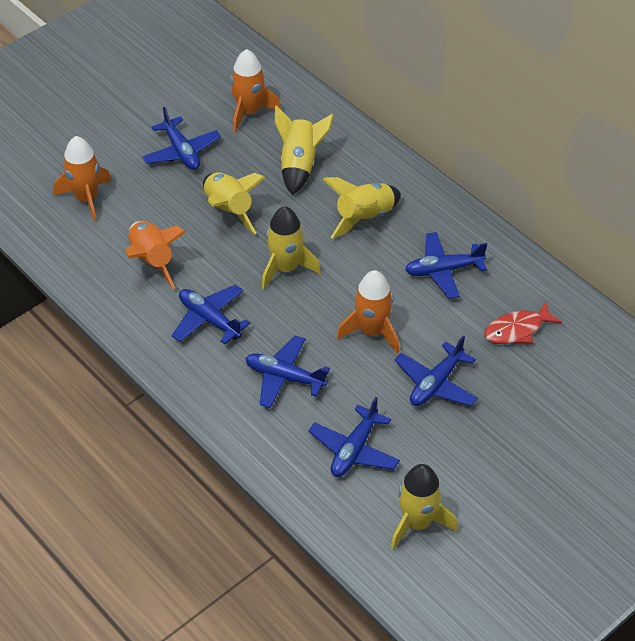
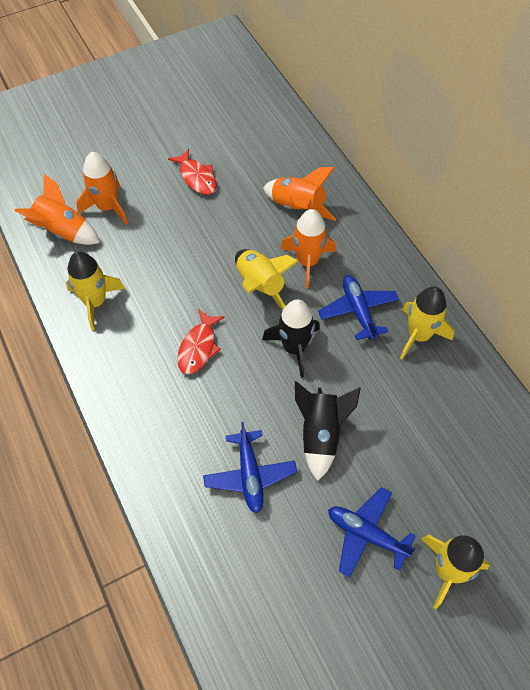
black rocket: 0 -> 2
blue plane: 6 -> 3
red fish: 1 -> 2
yellow rocket: 5 -> 4

